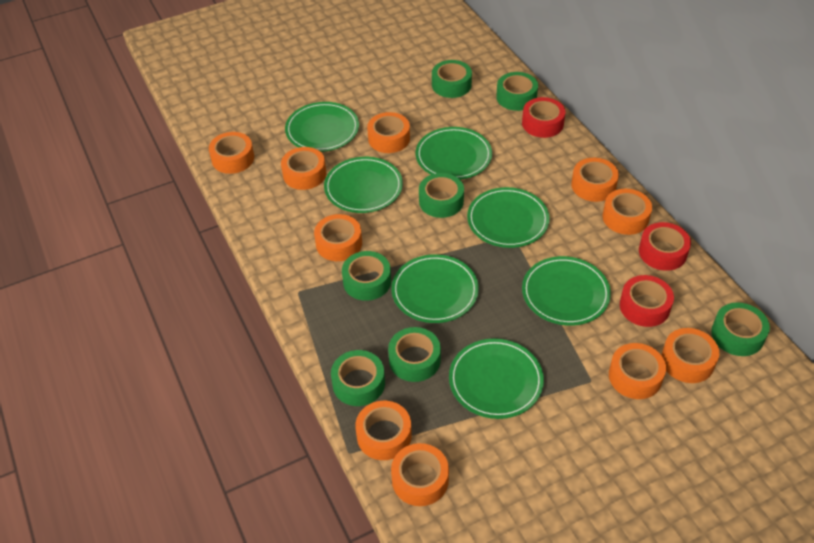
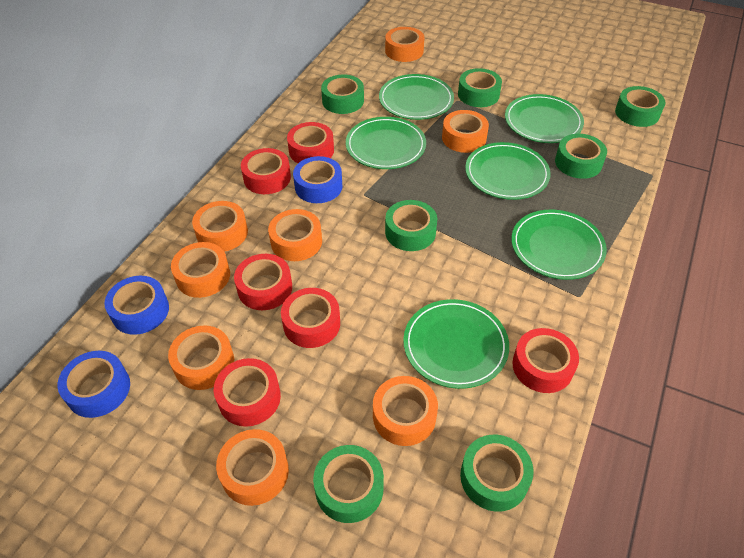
blue tape: 0 -> 3
green plate: 7 -> 6
orange tape: 10 -> 8
red tape: 3 -> 6

